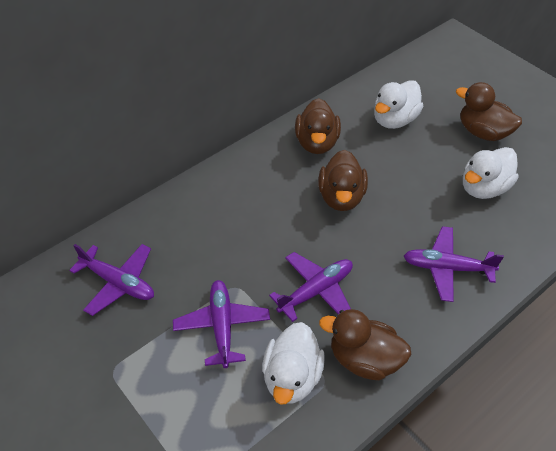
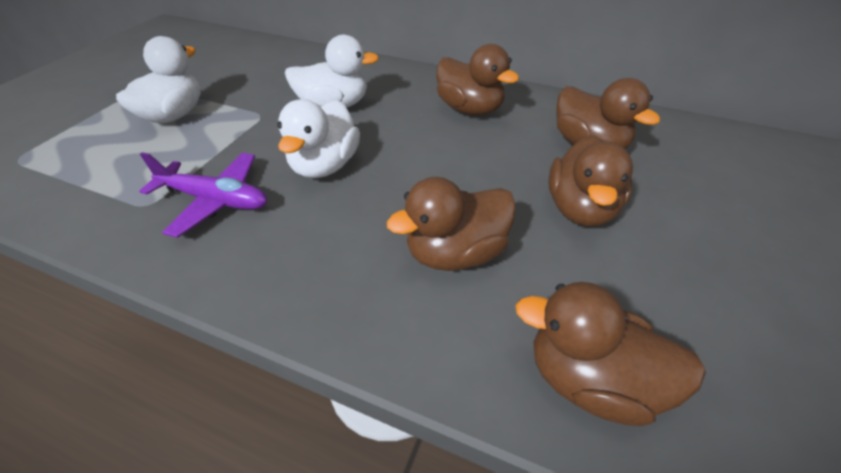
brown duck: 4 -> 5
purple plane: 4 -> 1

